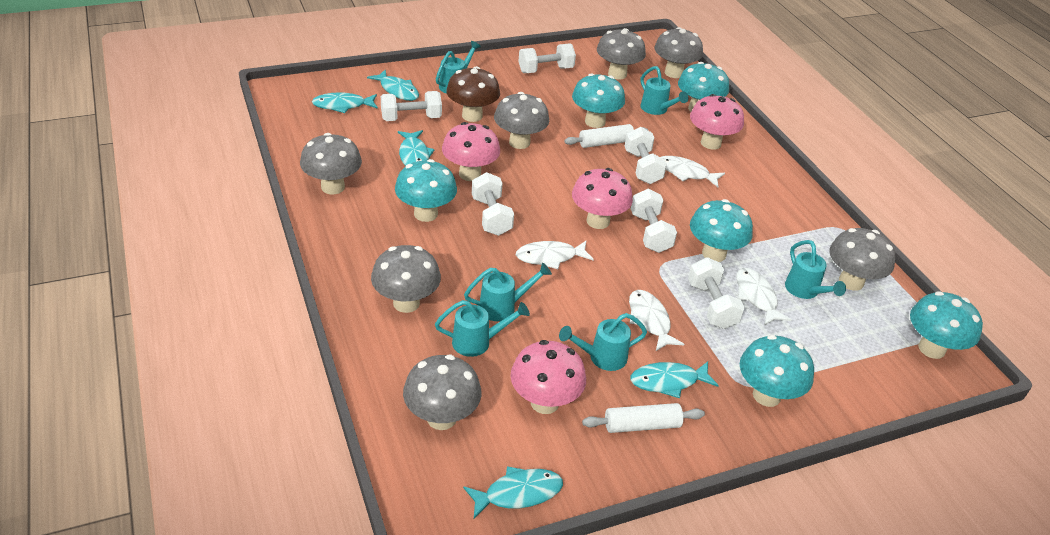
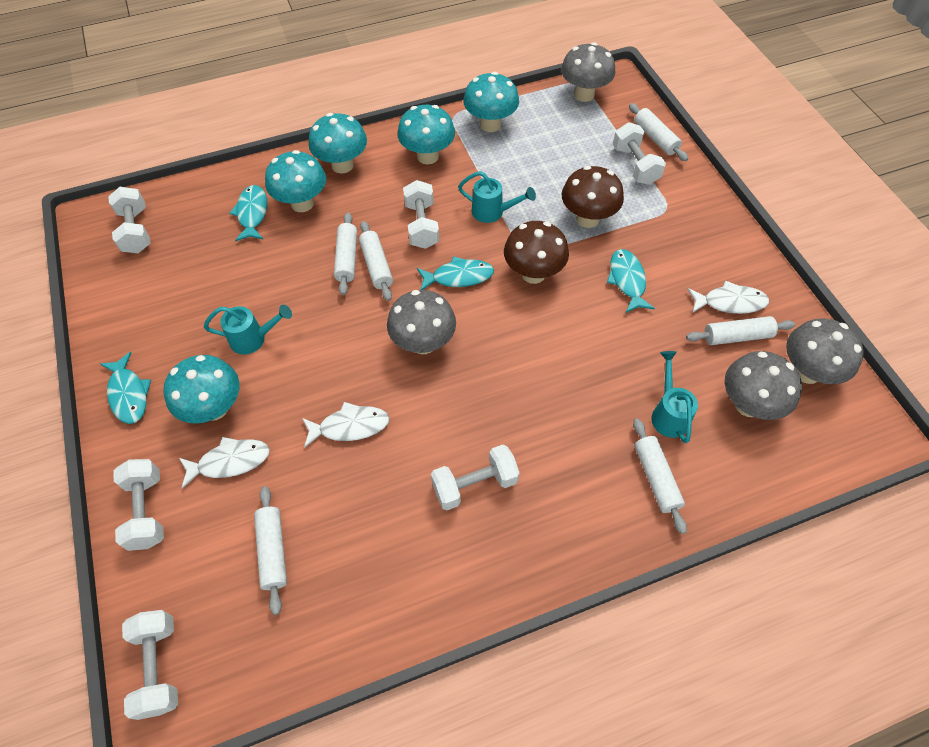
brown mushroom: 1 -> 2
grey mushroom: 7 -> 4
pink mushroom: 4 -> 0
turquoise fish: 5 -> 4
turquoise mushroom: 6 -> 5
turquoise watering can: 6 -> 3
white fish: 4 -> 3
white rolling pin: 2 -> 6

